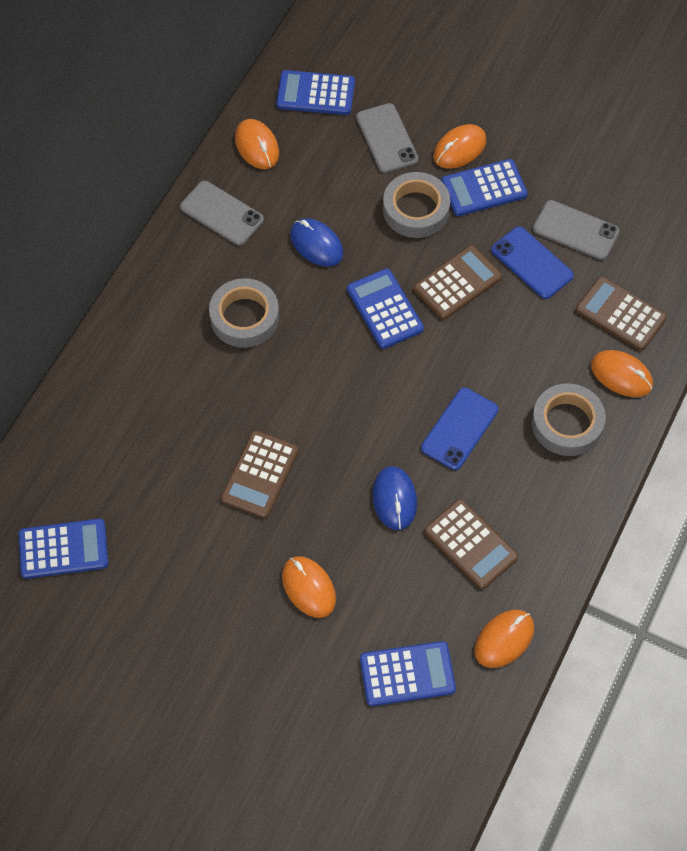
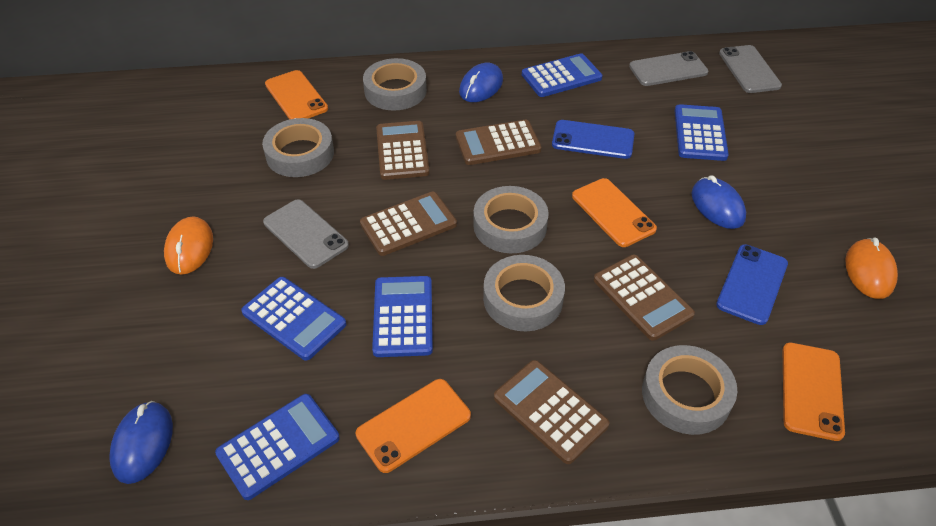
blue mouse: 2 -> 3
brown calculator: 4 -> 5
grey tape: 3 -> 5
orange mouse: 5 -> 2
orange phone: 0 -> 4

